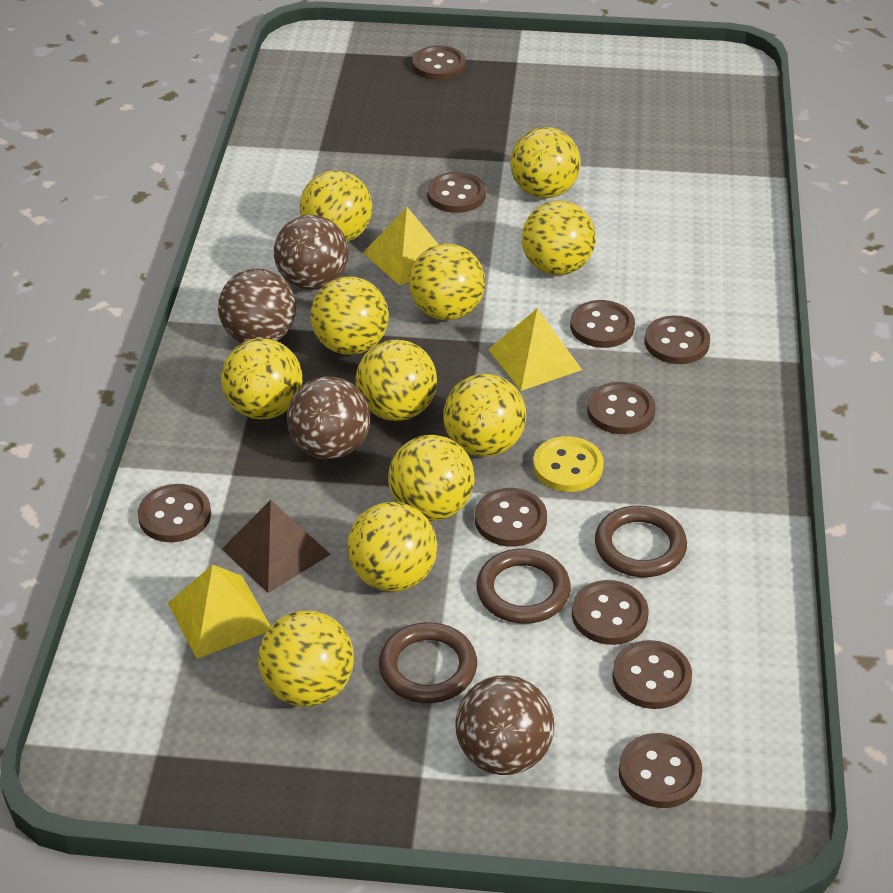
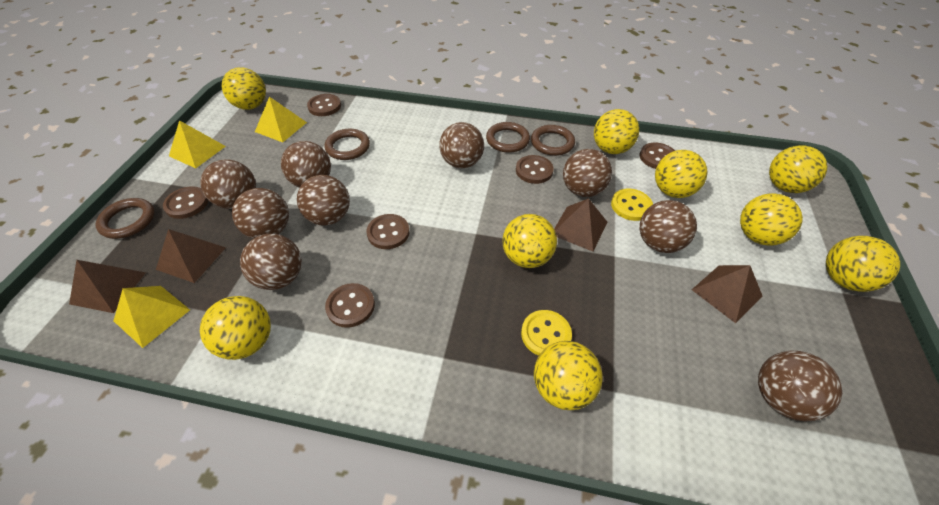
brown ball: 4 -> 9
brown button: 10 -> 6
brown pyramid: 1 -> 4
brown ring: 3 -> 4
yellow ball: 11 -> 9
yellow button: 1 -> 2

